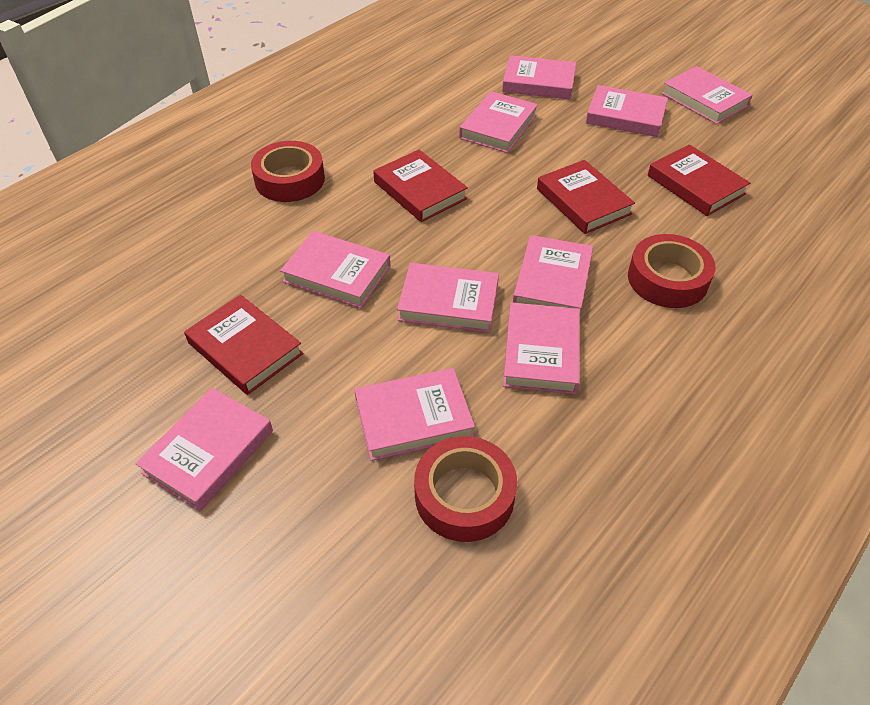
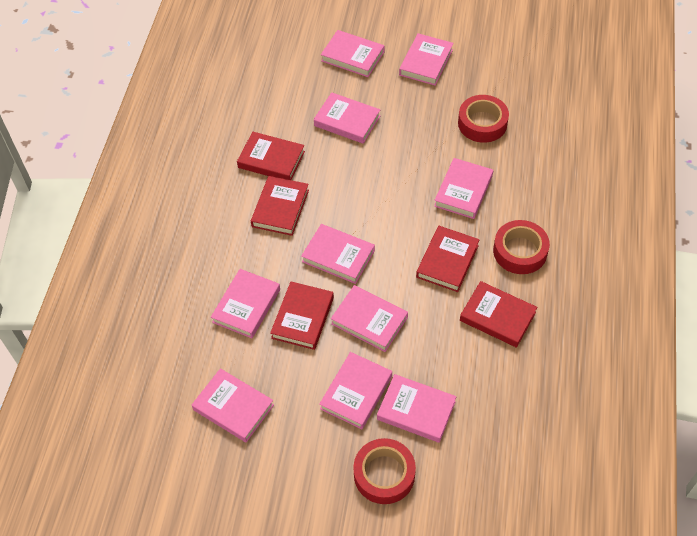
red book: 4 -> 5

